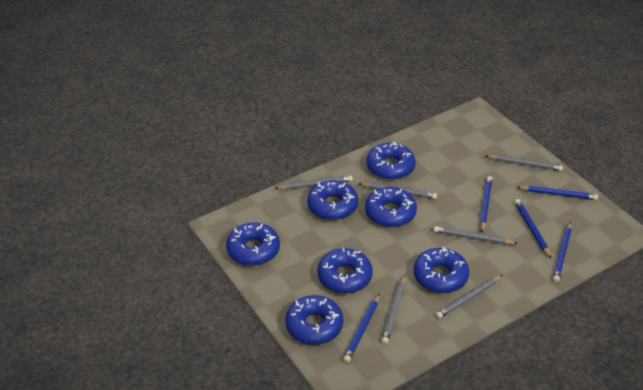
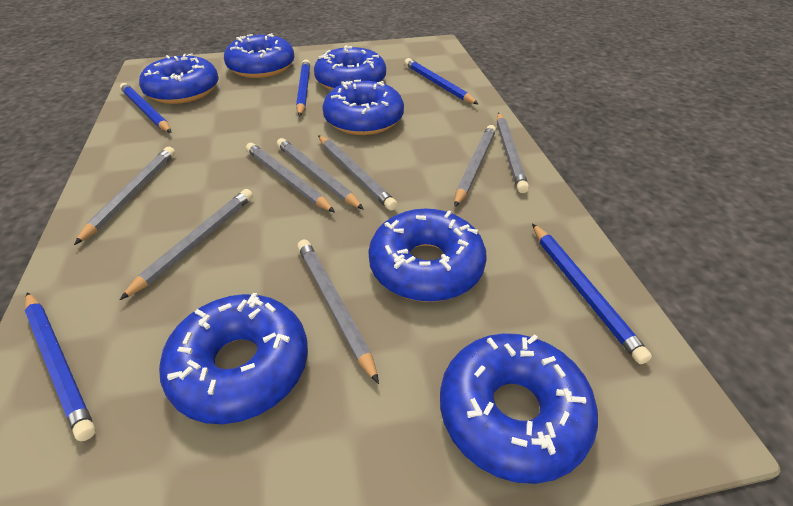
grey pencil: 6 -> 8

